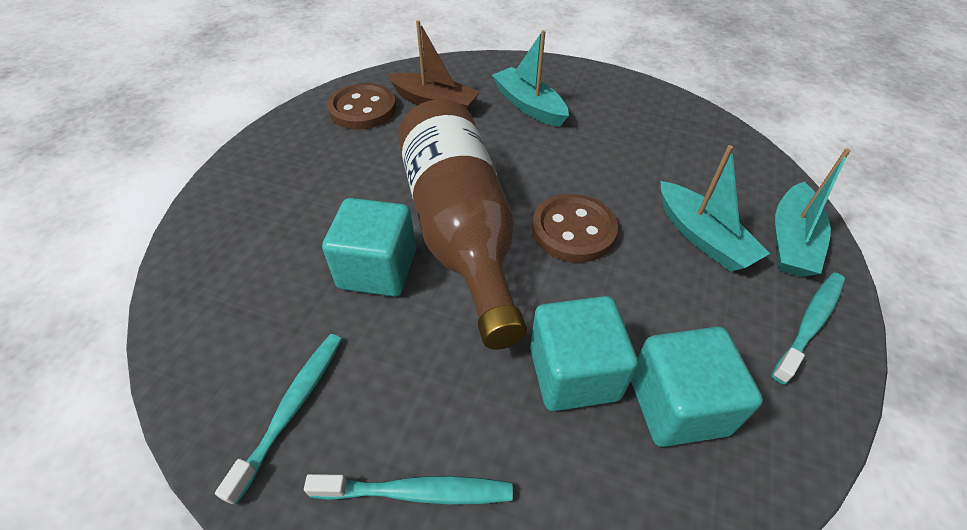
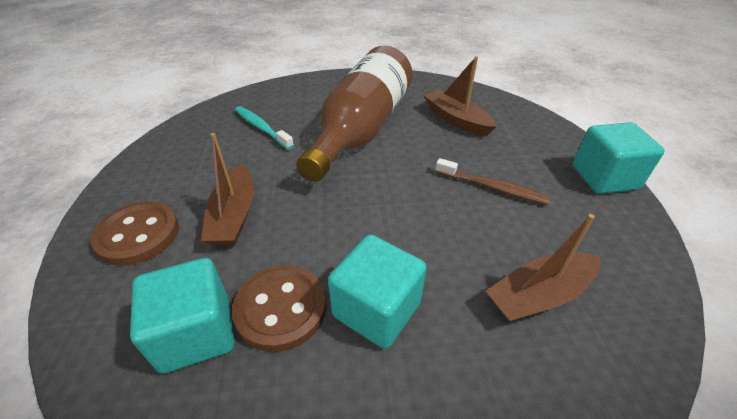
brown boat: 1 -> 3
brown toothbrush: 0 -> 1
turquoise boat: 3 -> 0
turquoise toothbrush: 3 -> 1

